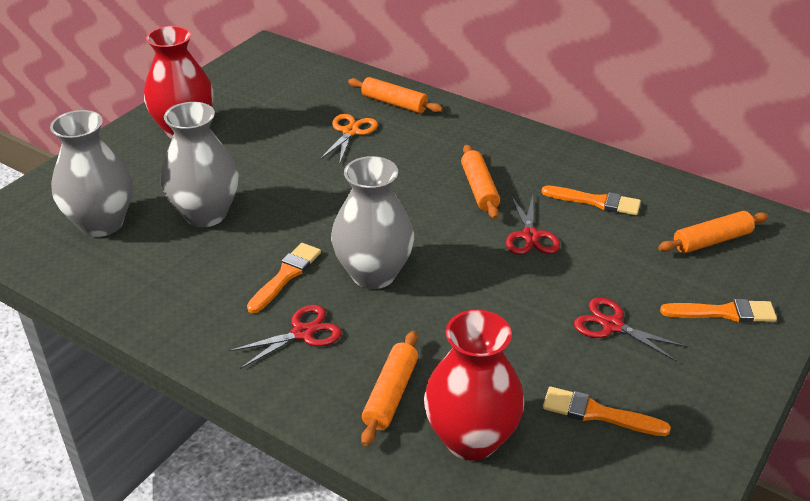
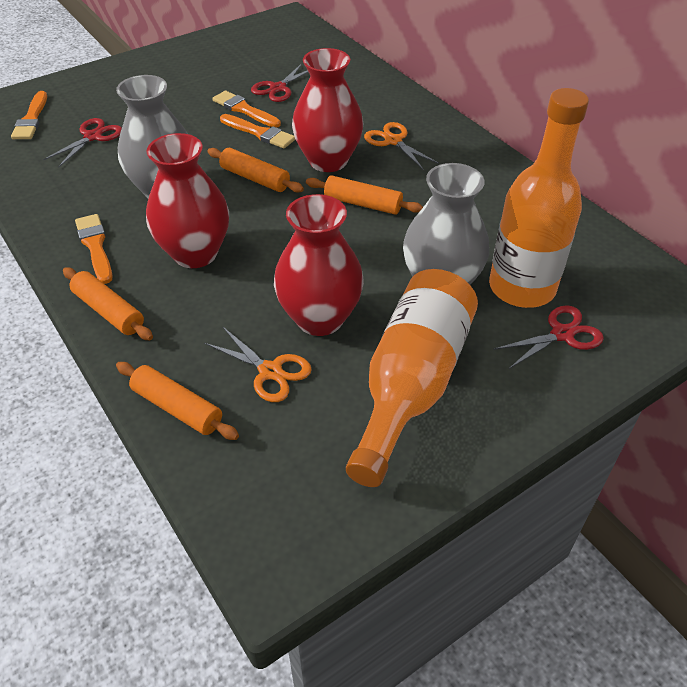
grey vase: 3 -> 2
orange bottle: 0 -> 2
orange scissors: 1 -> 2
red vase: 2 -> 3

